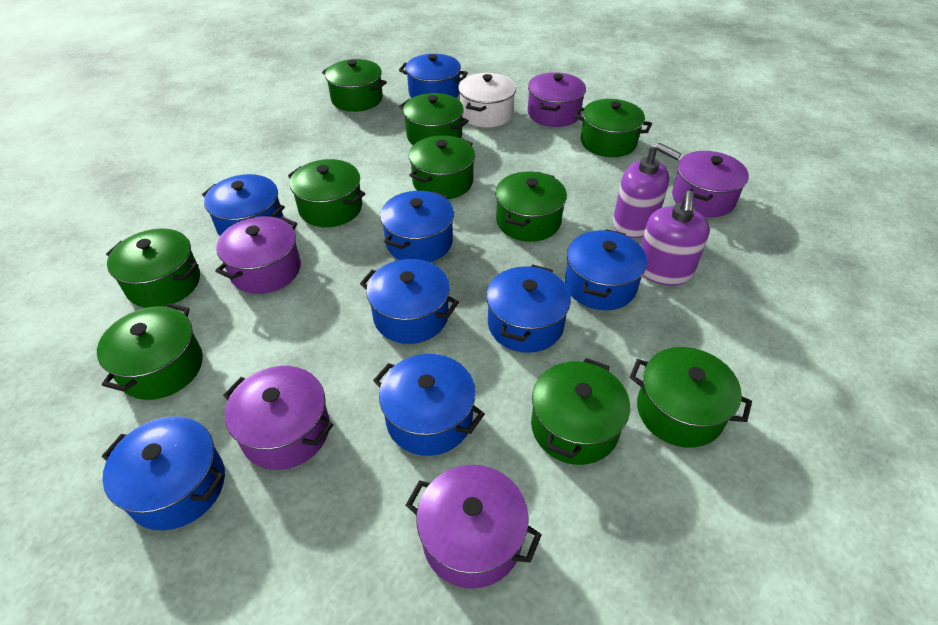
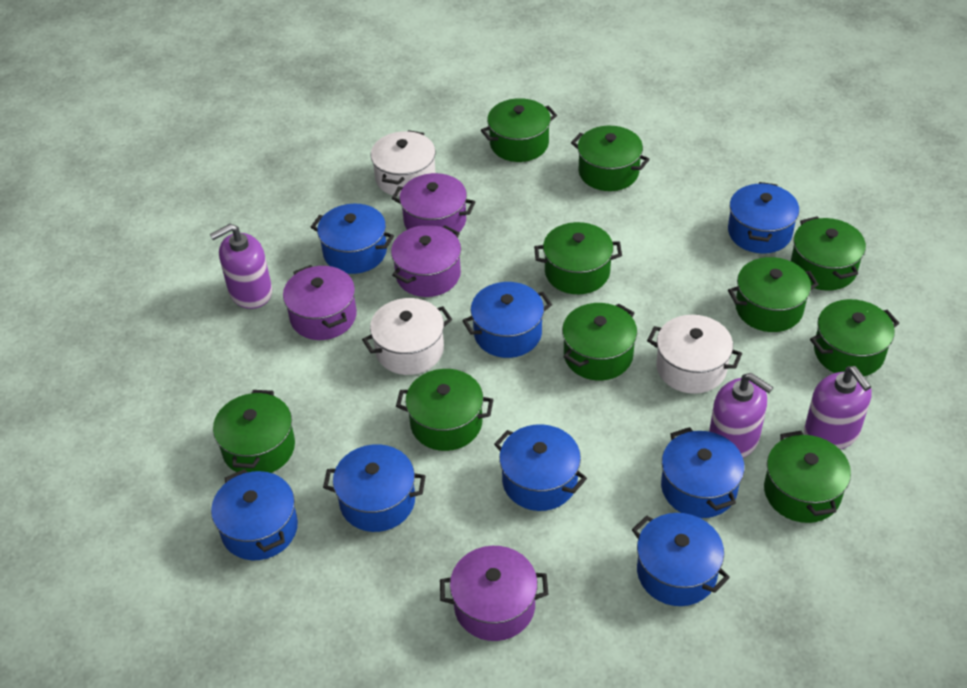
purple pot: 5 -> 4
purple soap dispenser: 2 -> 3
white pot: 1 -> 3

